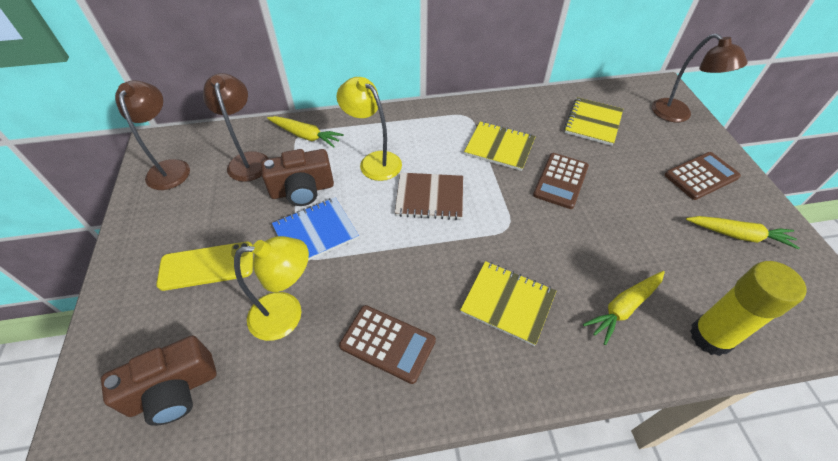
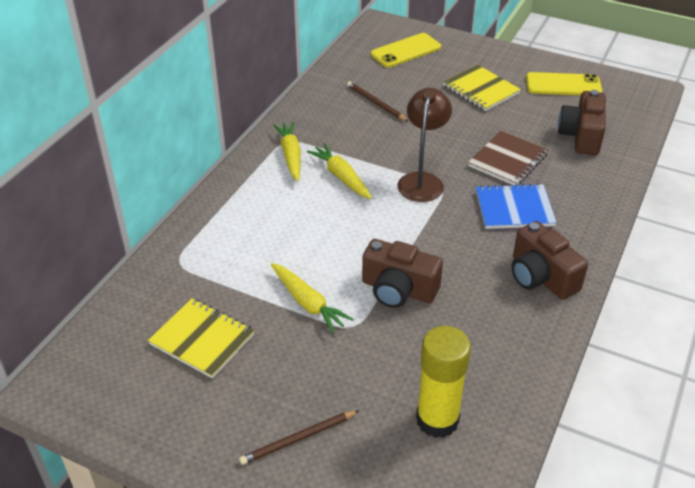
brown calculator: 3 -> 0
brown camera: 2 -> 3
brown lamp: 3 -> 1
brown pencil: 0 -> 2
yellow lamp: 2 -> 0
yellow notebook: 3 -> 2
yellow phone: 1 -> 2

